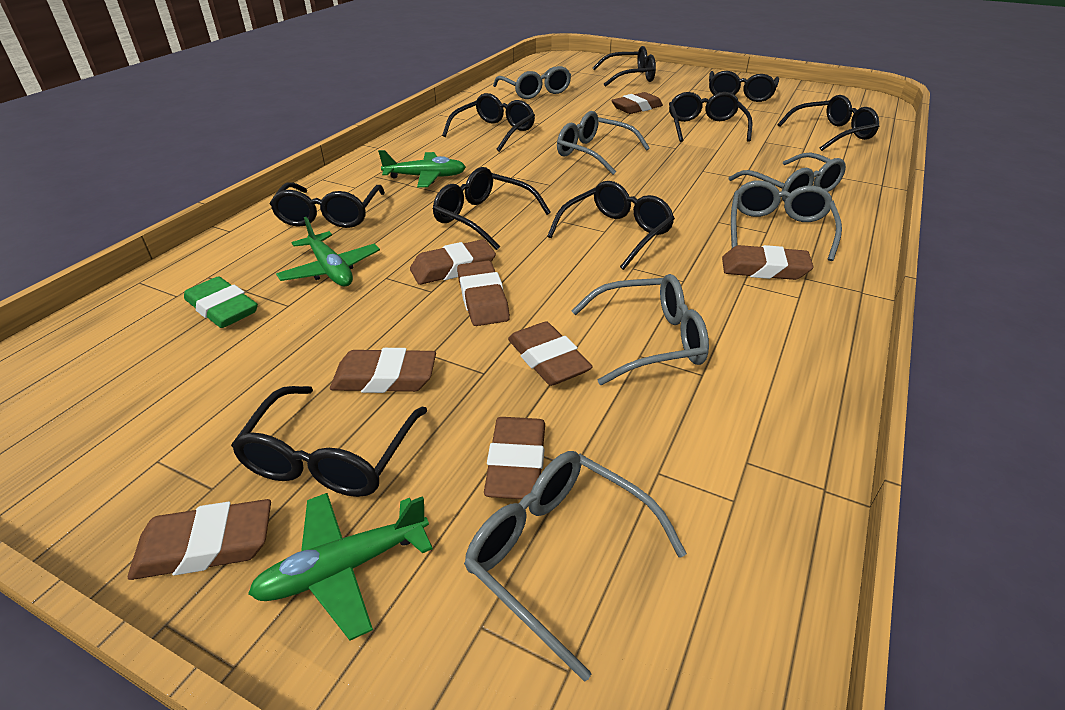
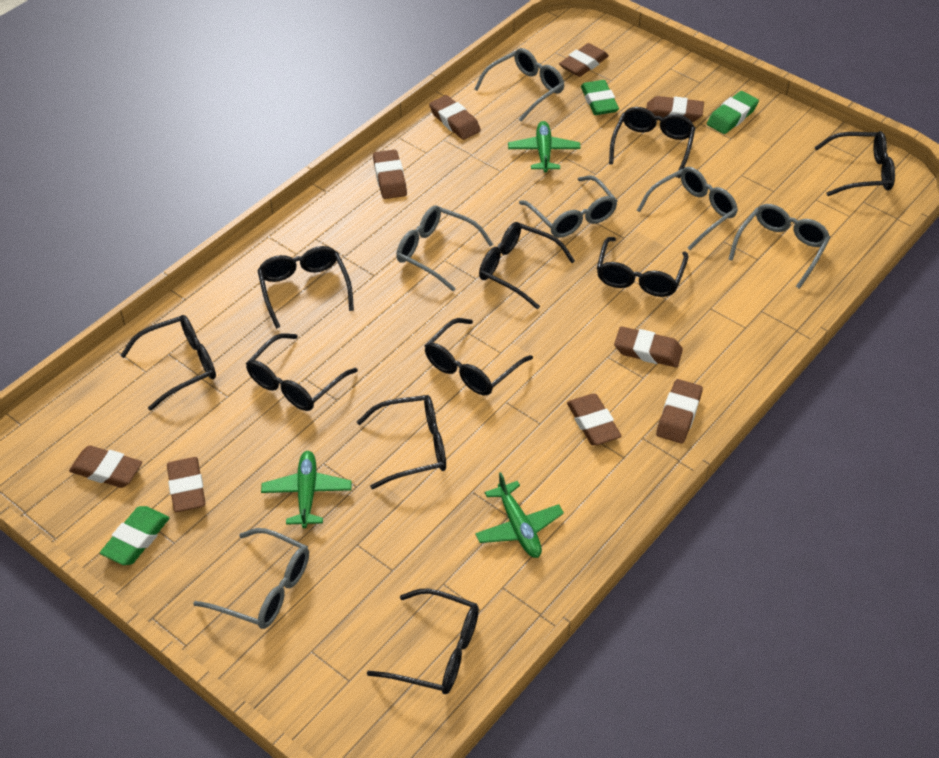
black glasses: 9 -> 10
brown eraser: 8 -> 9
green eraser: 1 -> 3

